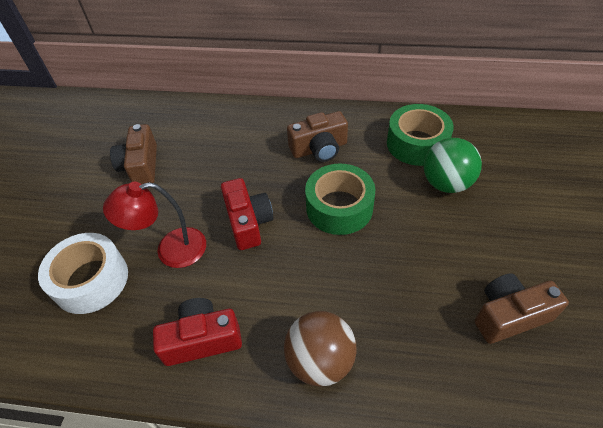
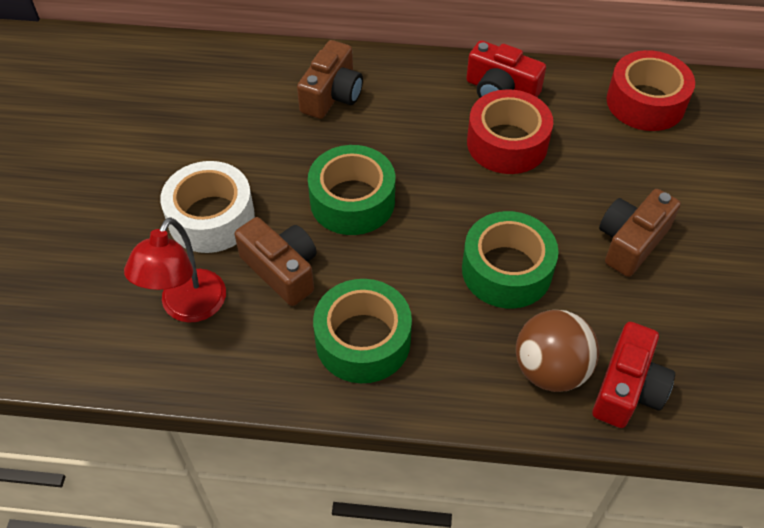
green ball: 1 -> 0
green tape: 2 -> 3
red tape: 0 -> 2

